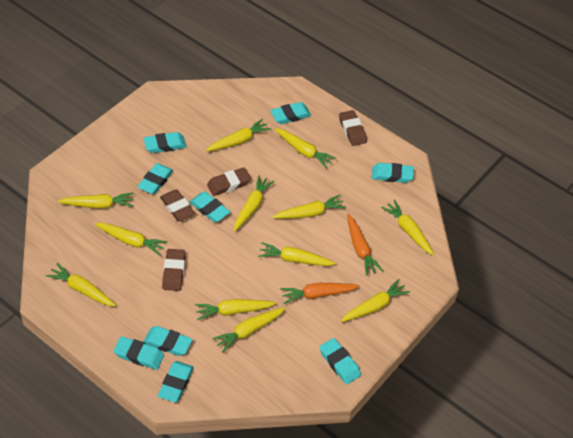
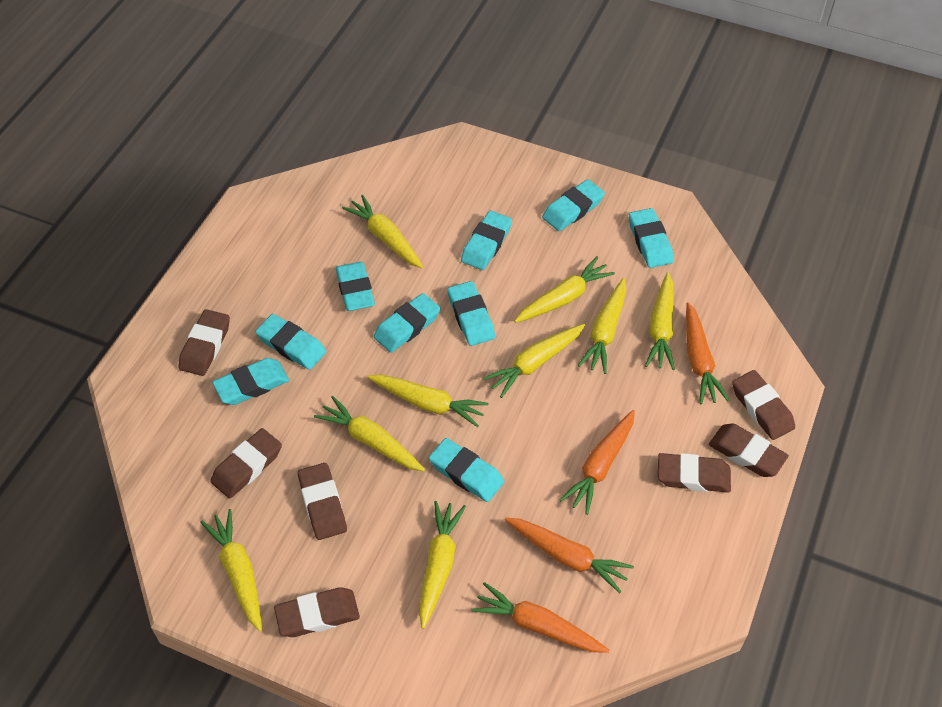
brown eraser: 4 -> 7
orange carrot: 2 -> 4
yellow carrot: 12 -> 9

